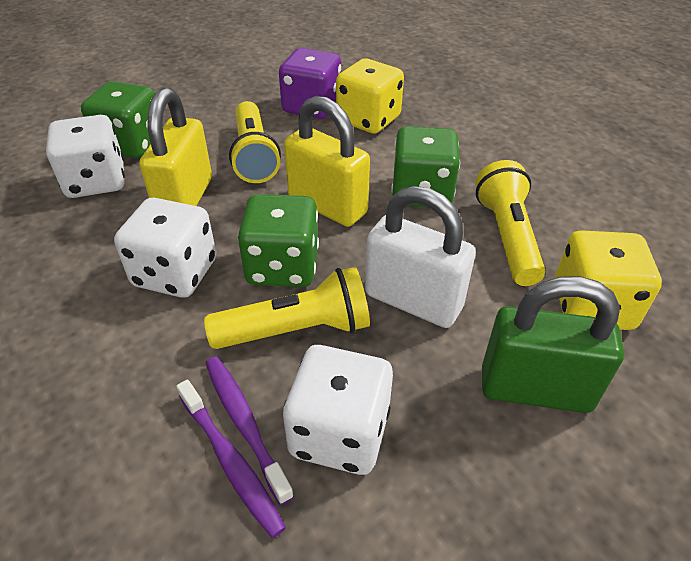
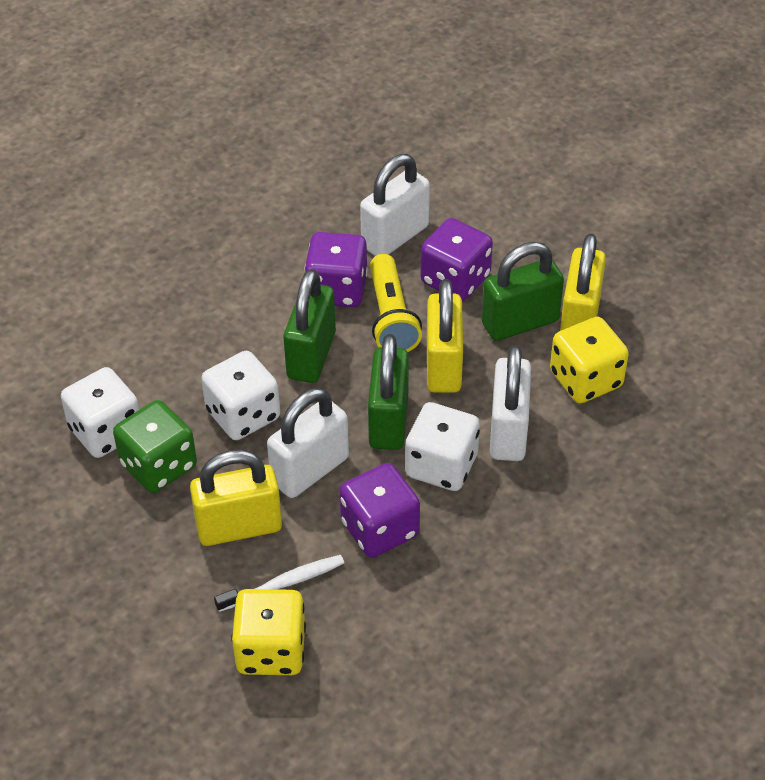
green dice: 3 -> 1
green padlock: 1 -> 3
purple dice: 1 -> 3
purple toothbrush: 2 -> 0
white padlock: 1 -> 3
white toothbrush: 0 -> 1
yellow flashlight: 3 -> 1
yellow padlock: 2 -> 3

